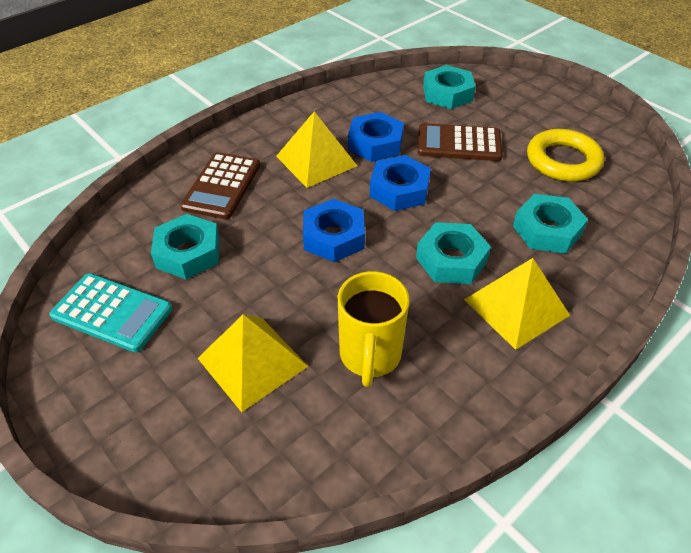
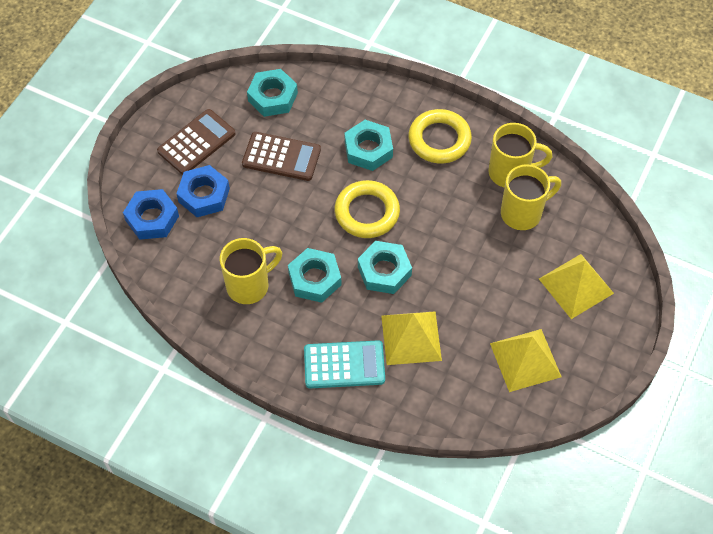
blue nut: 3 -> 2
yellow mug: 1 -> 3
yellow ring: 1 -> 2

